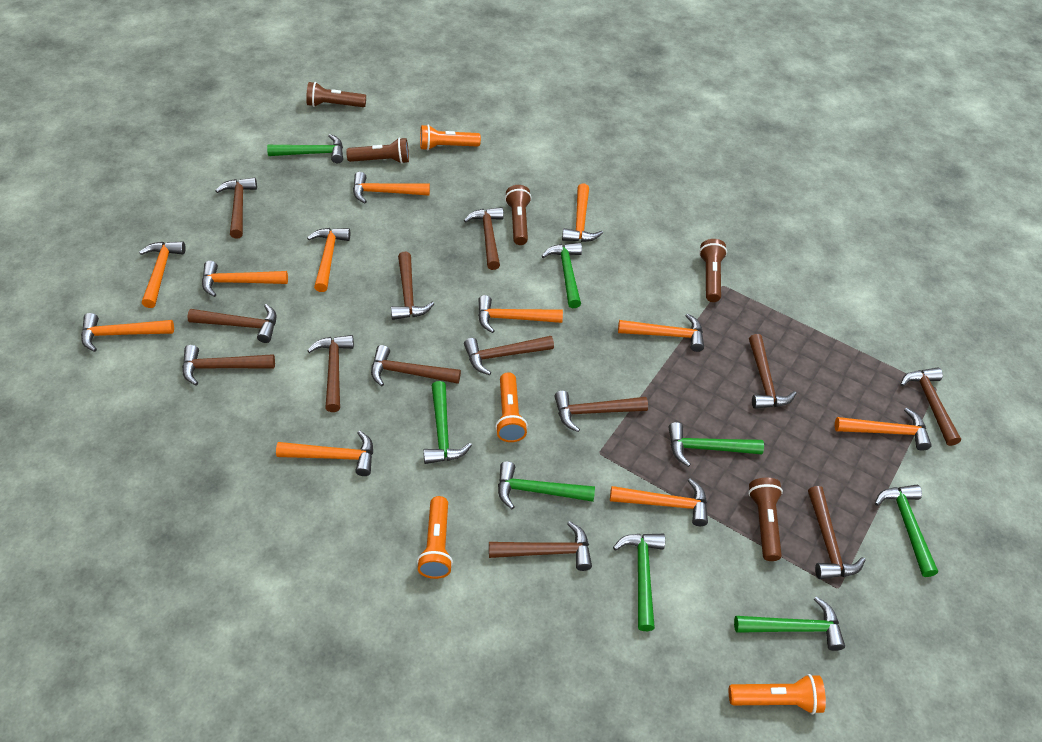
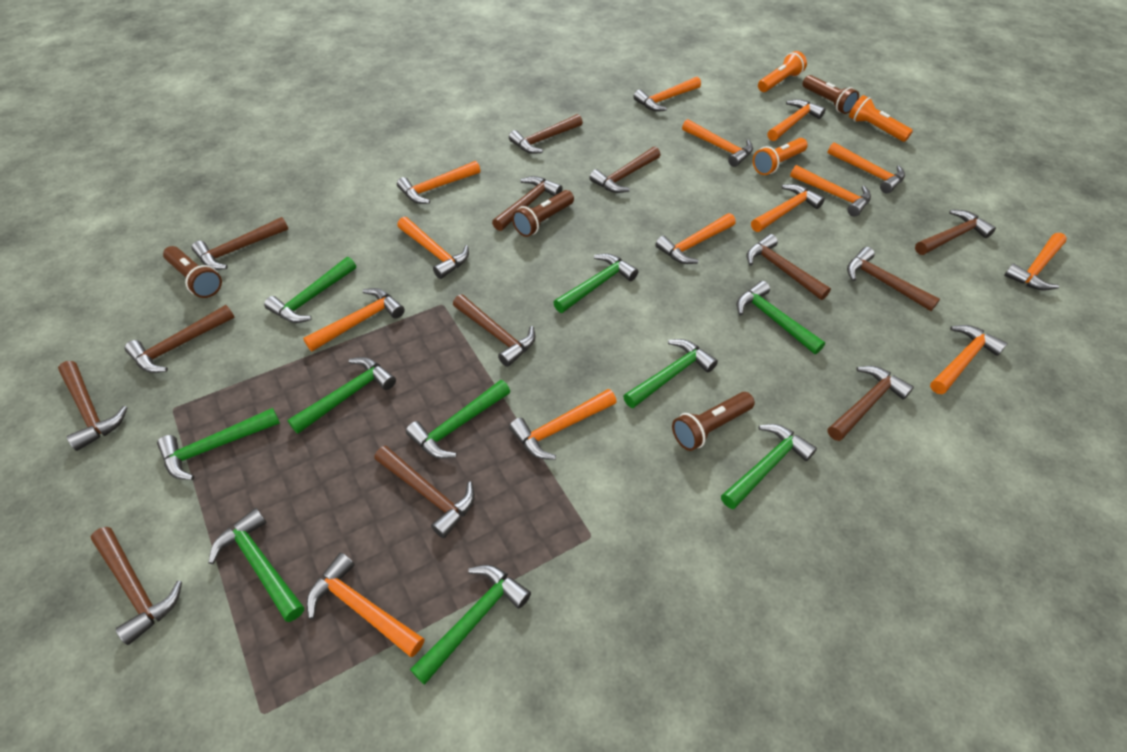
brown flashlight: 5 -> 4
green hammer: 8 -> 10
orange flashlight: 4 -> 3
orange hammer: 11 -> 14

